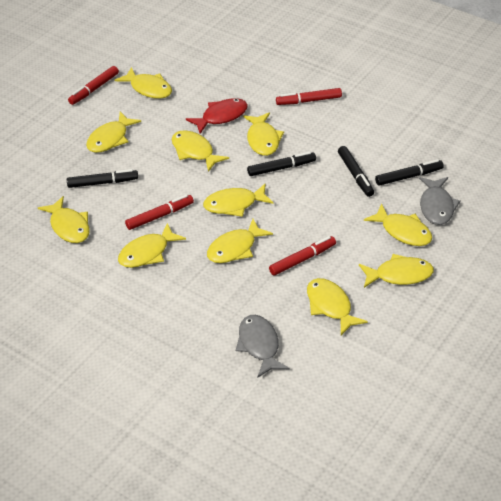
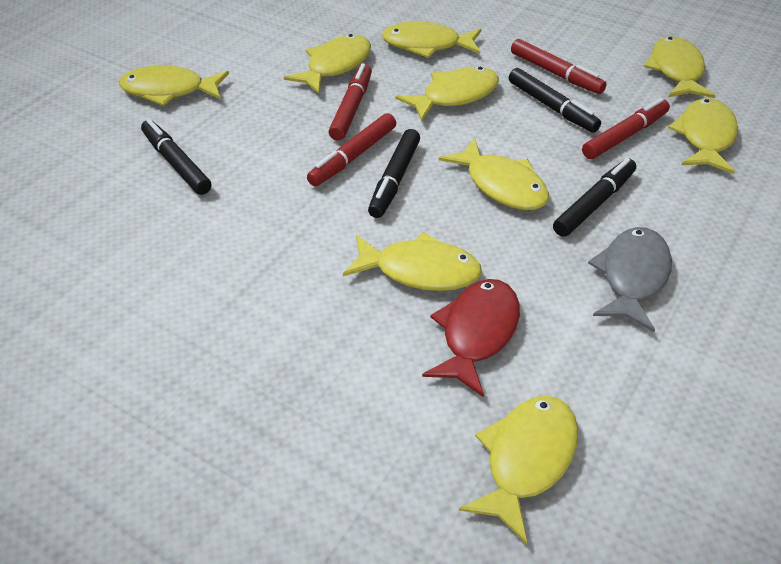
grey fish: 2 -> 1
yellow fish: 11 -> 9

